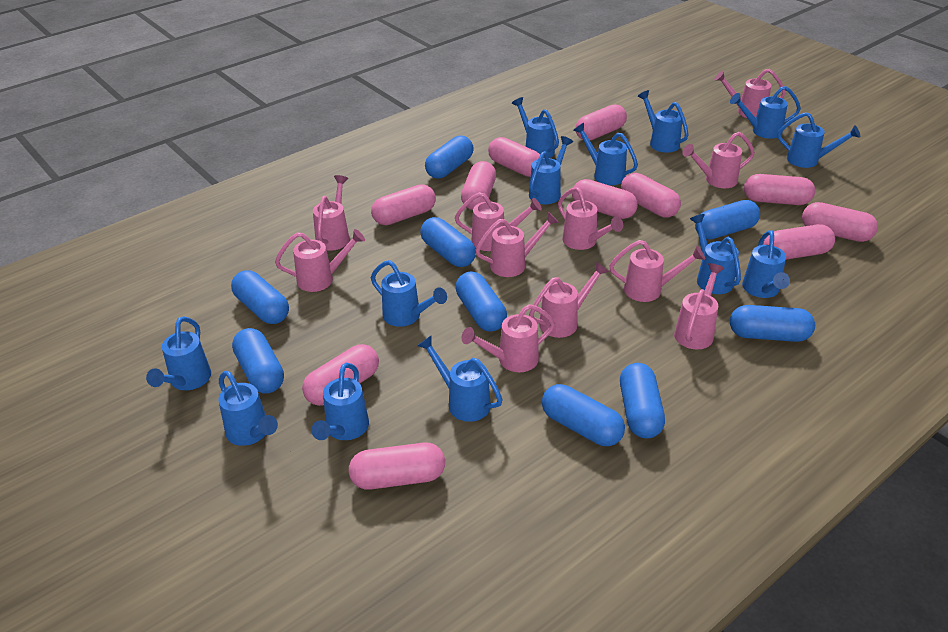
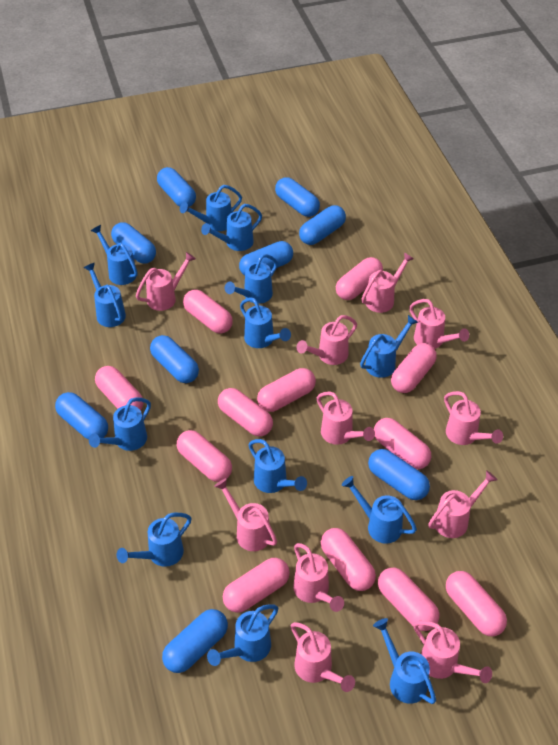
pink capsule: 11 -> 12

